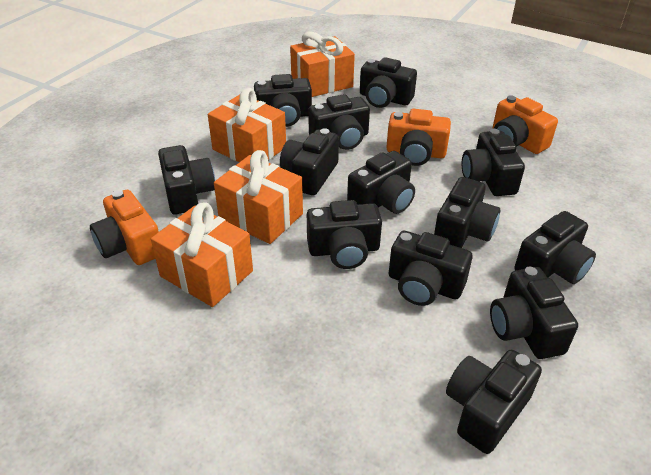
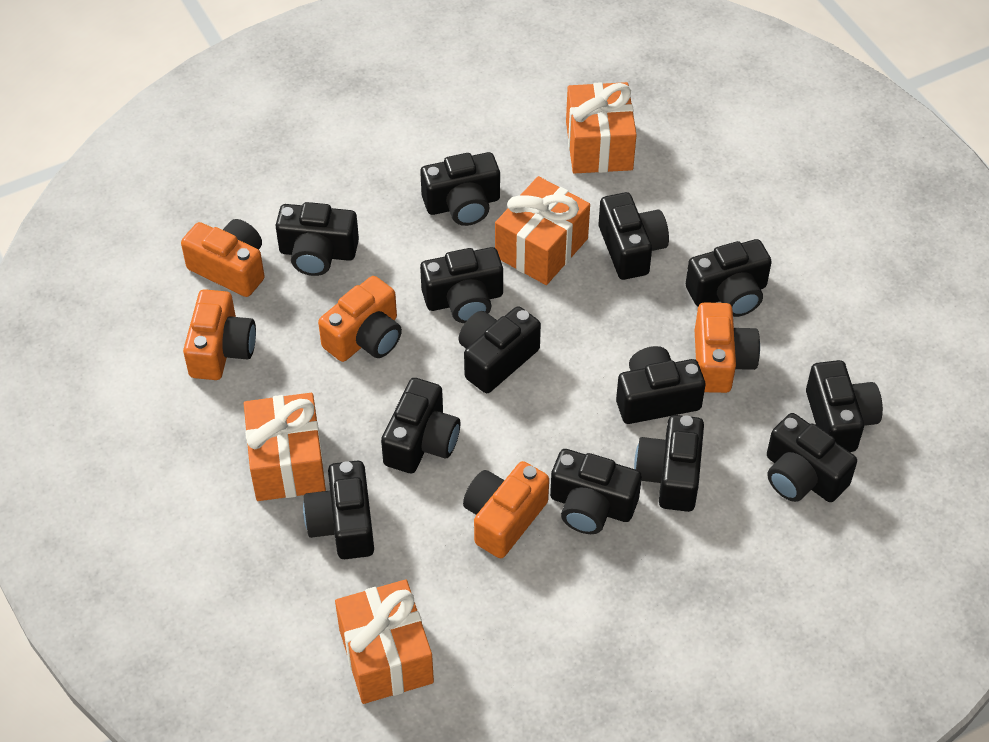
orange camera: 3 -> 5

